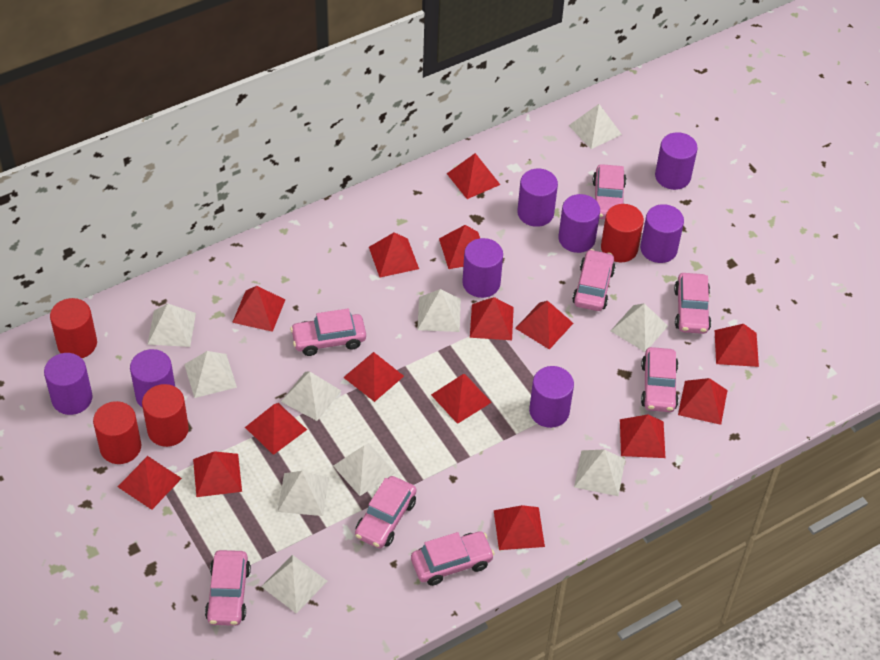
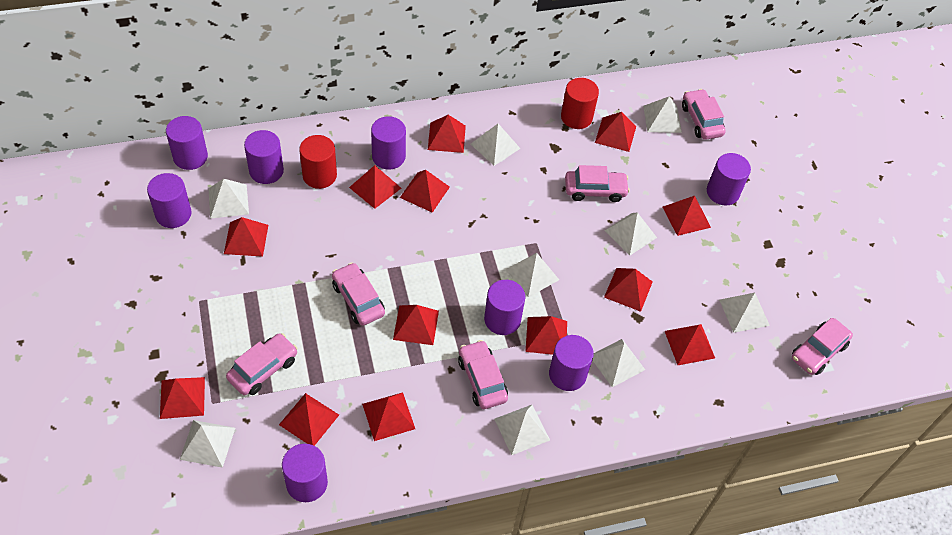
pink car: 8 -> 6
red cylinder: 4 -> 2
red pyramid: 15 -> 13
white pyramid: 10 -> 9

